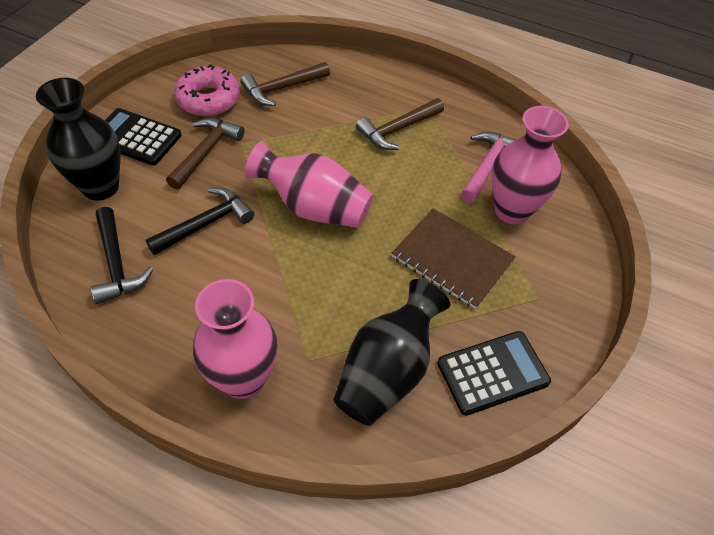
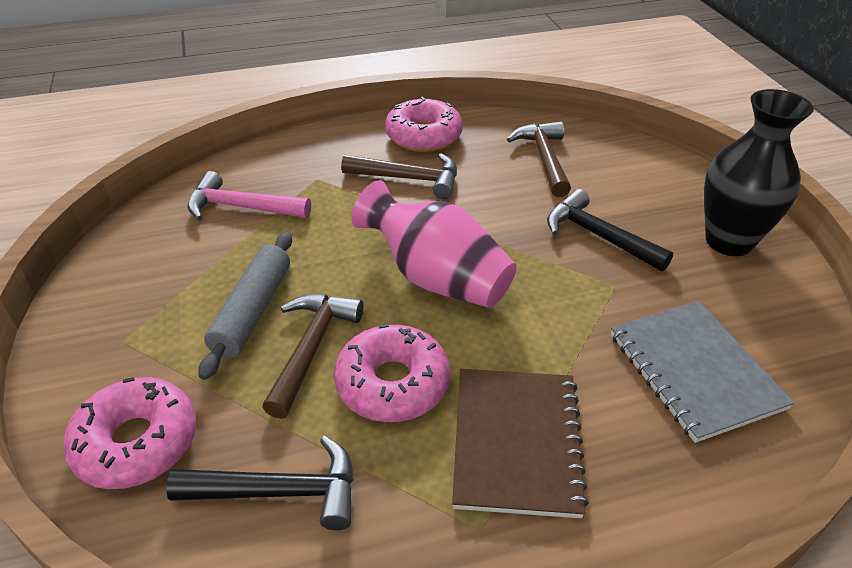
black calculator: 2 -> 0
black vase: 2 -> 1
grey notebook: 0 -> 1
grey rolling pin: 0 -> 1
pink donut: 1 -> 3
pink vase: 3 -> 1

